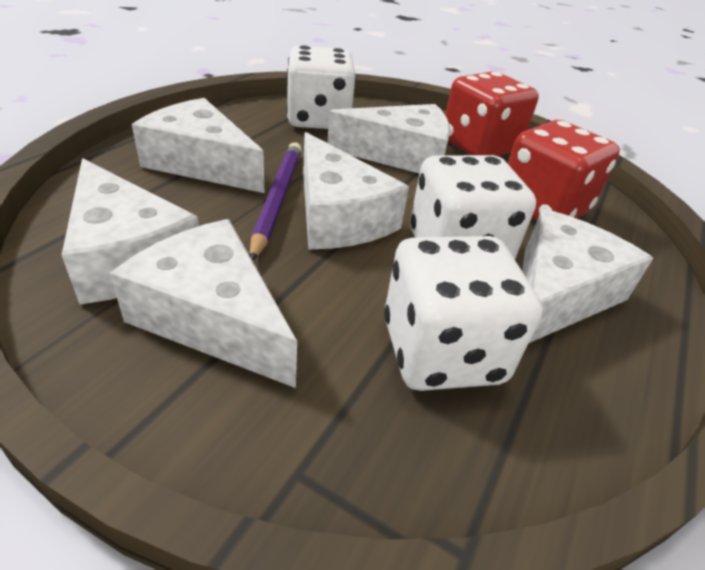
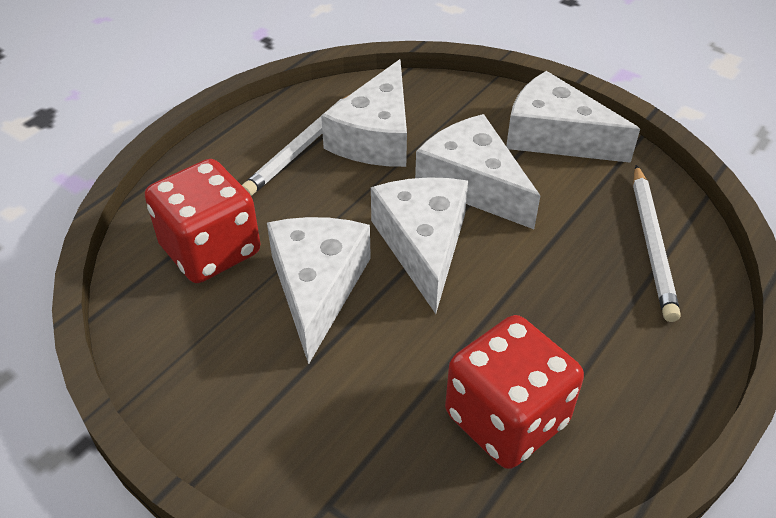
purple pencil: 1 -> 0
white cheese: 6 -> 5
white dice: 3 -> 0
white pencil: 0 -> 2

